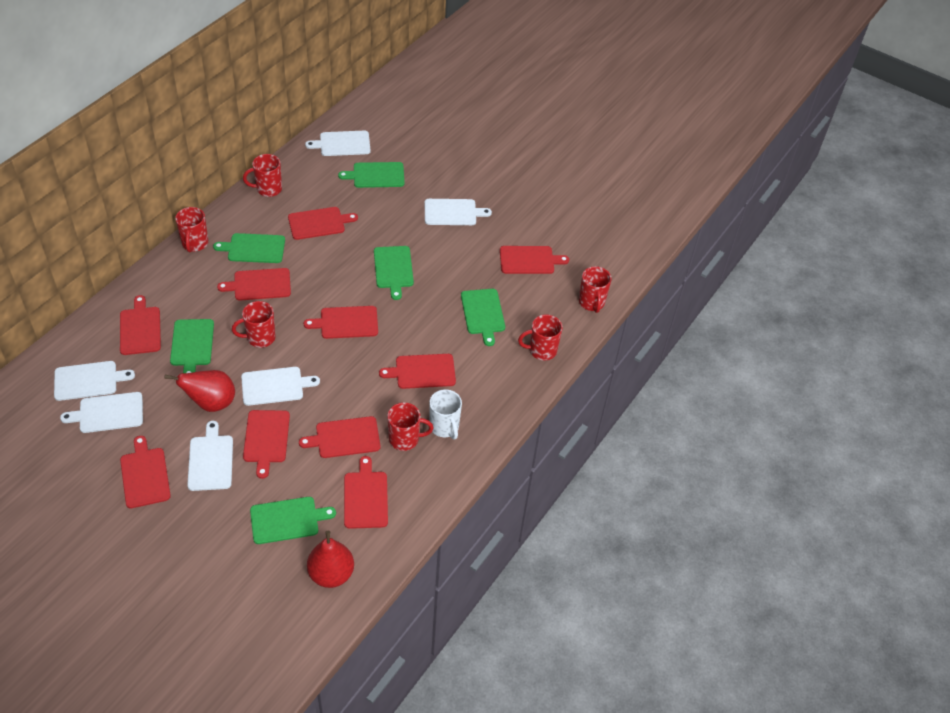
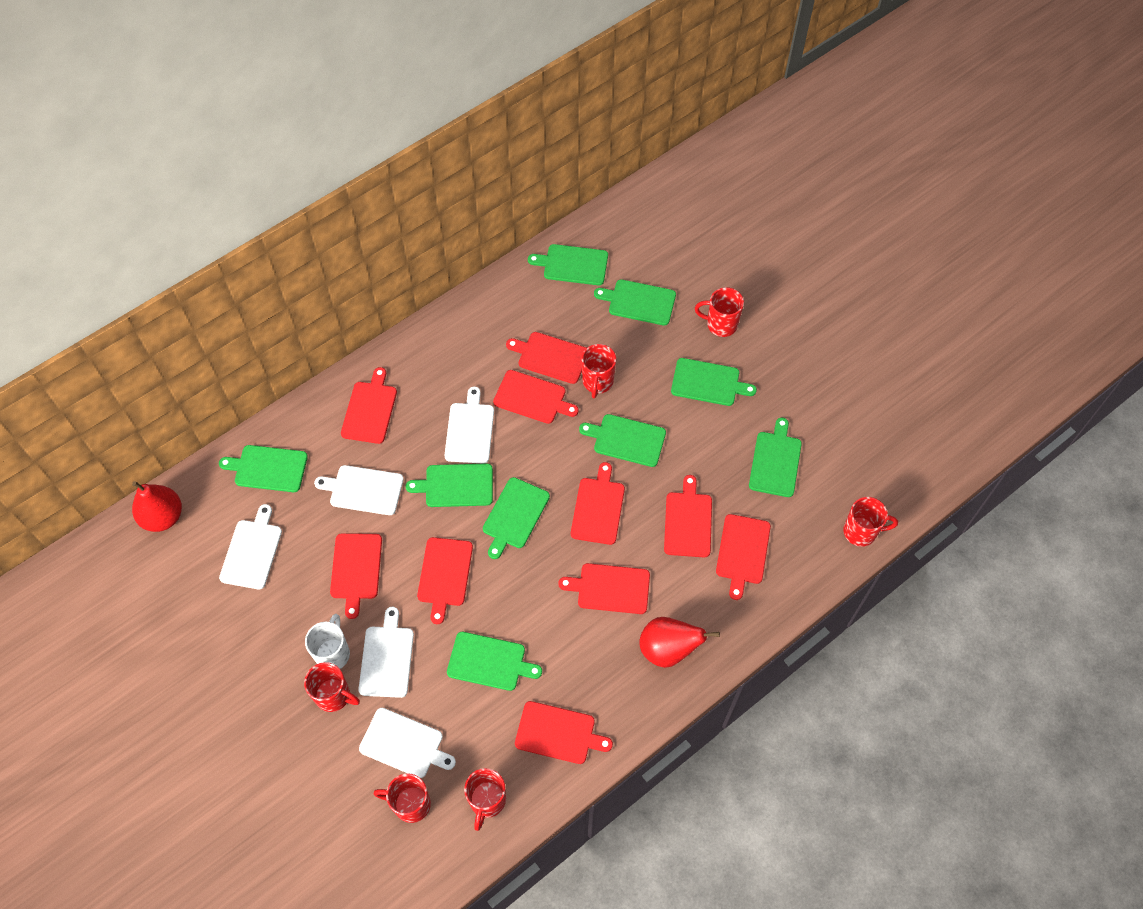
green cutting board: 6 -> 9
white cutting board: 6 -> 5

